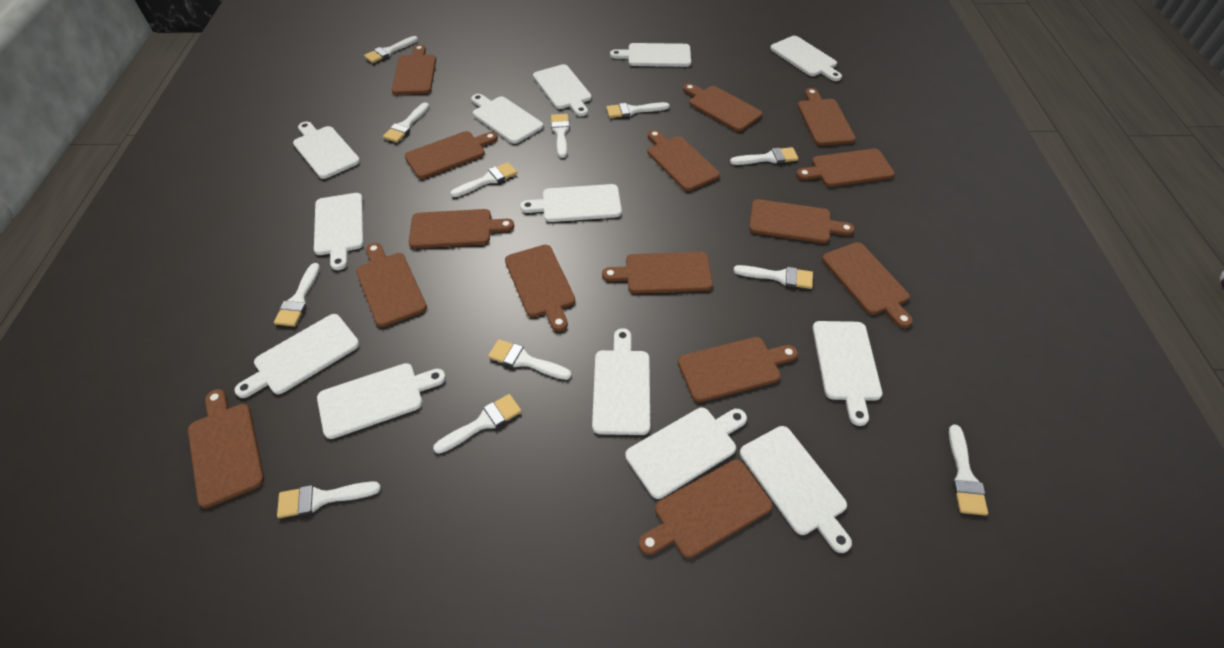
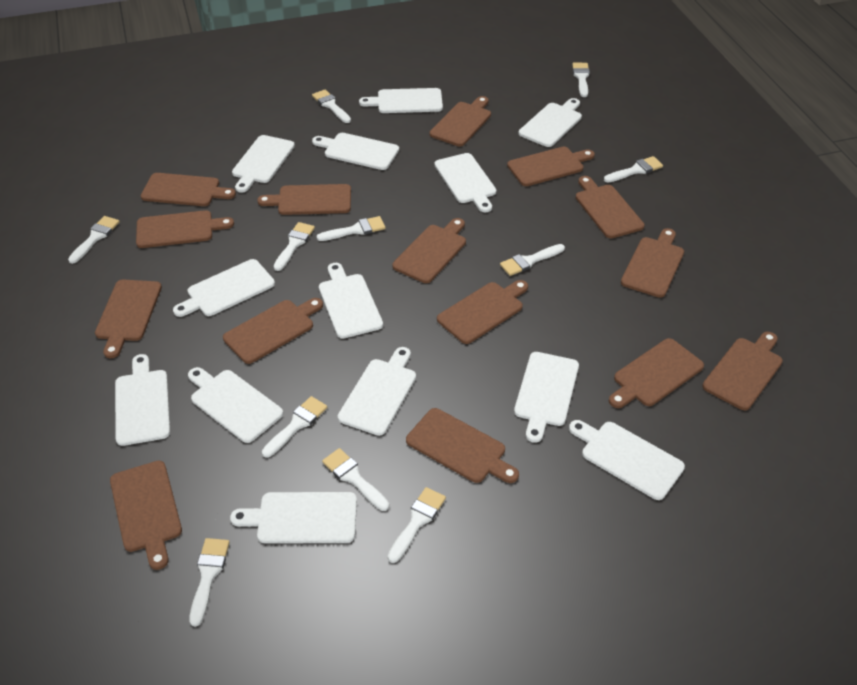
white brush: 12 -> 11

